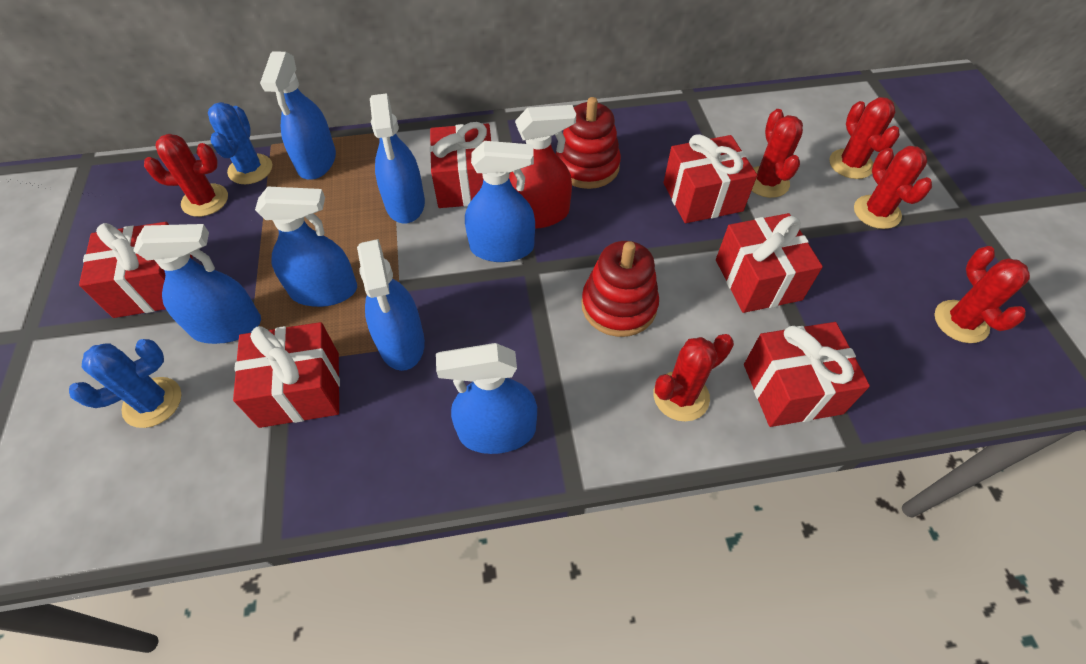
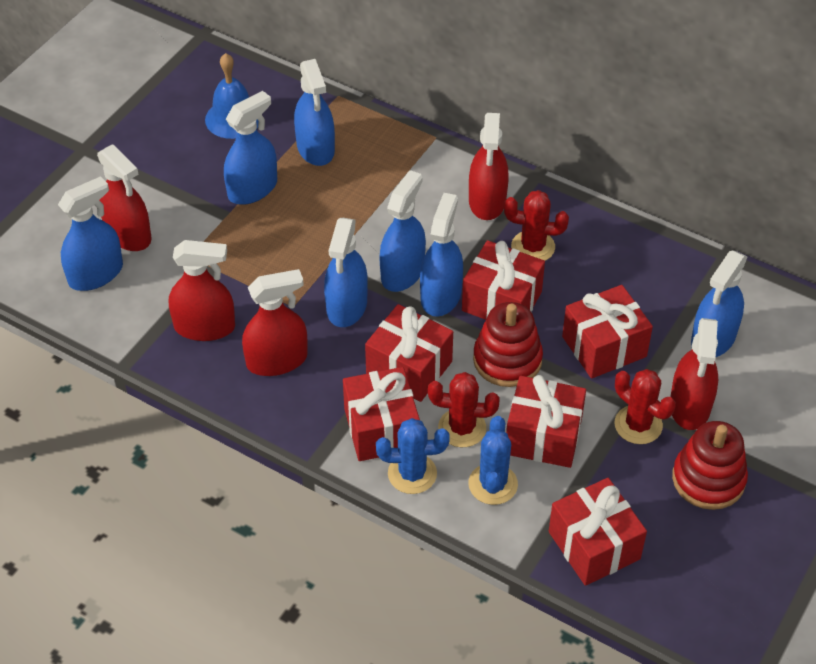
blue bell: 0 -> 1
red cactus: 6 -> 3
red spray bottle: 1 -> 5

